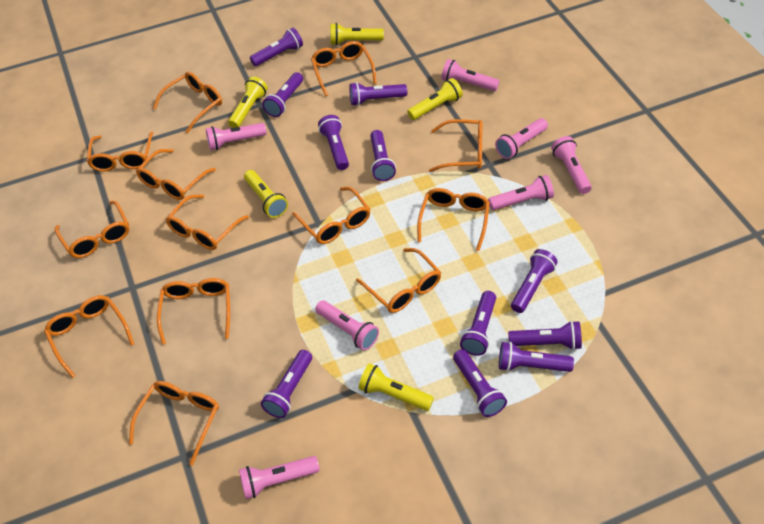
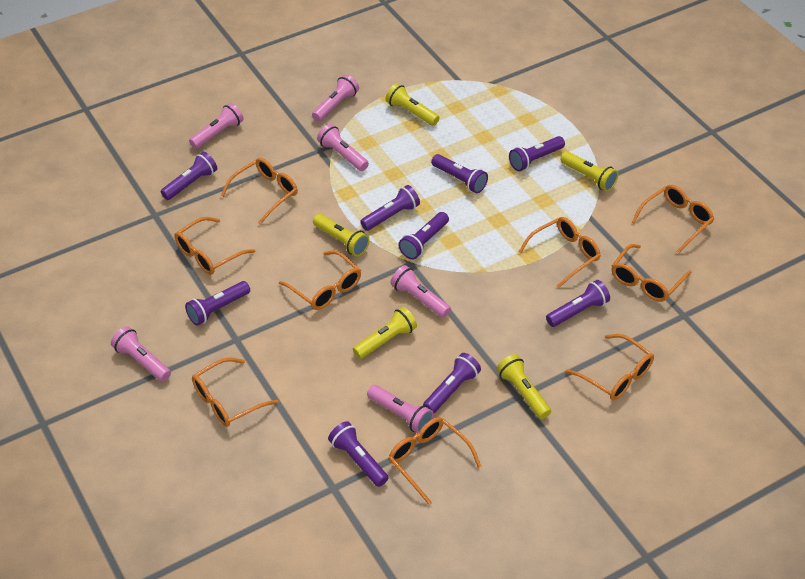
orange glasses: 13 -> 9
pink flashlight: 7 -> 6
purple flashlight: 11 -> 9

